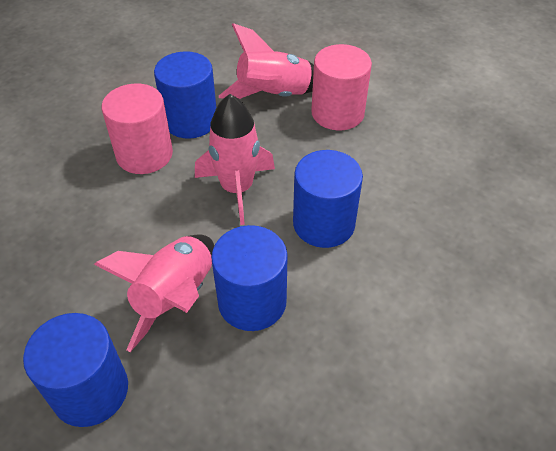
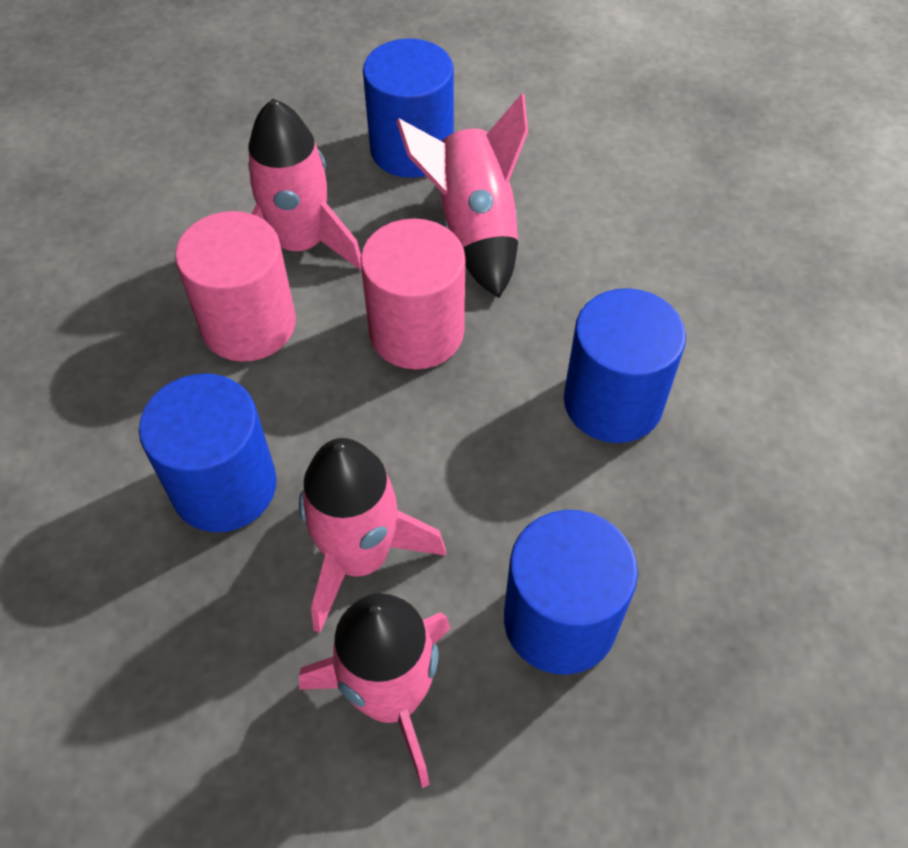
pink rocket: 3 -> 4

